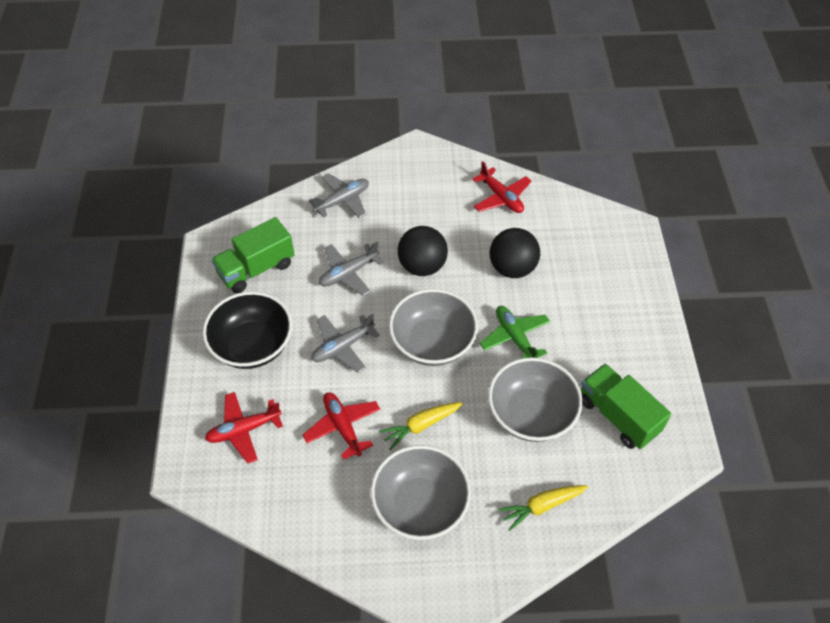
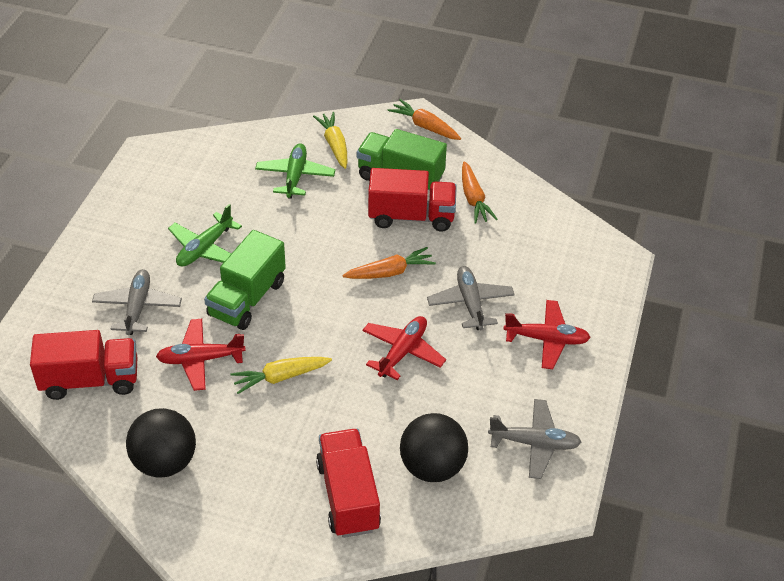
black bowl: 1 -> 0
green plane: 1 -> 2
grey bowl: 3 -> 0
orange carrot: 0 -> 3
red truck: 0 -> 3

